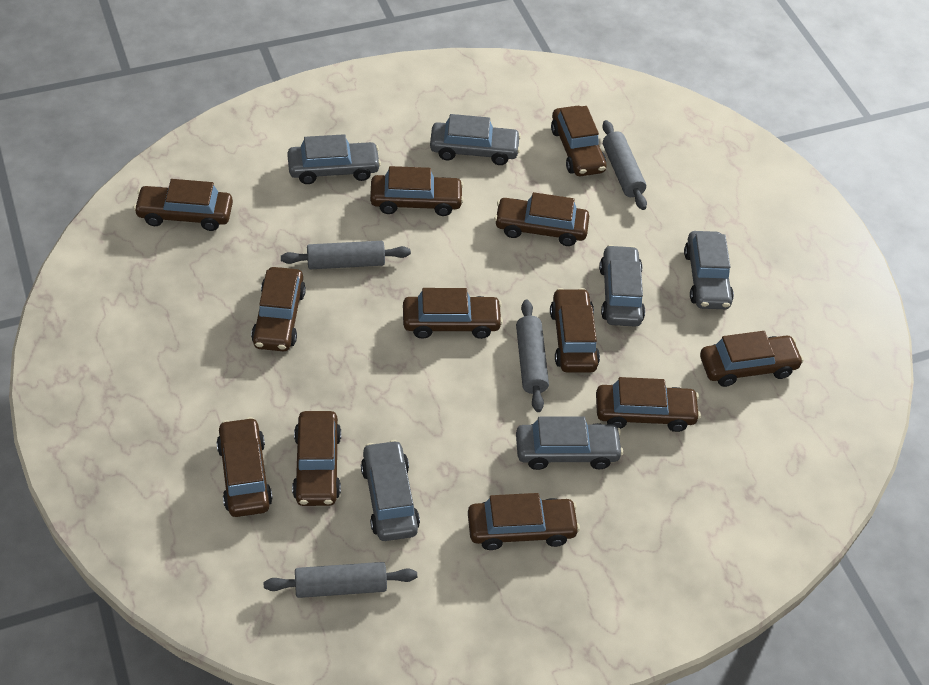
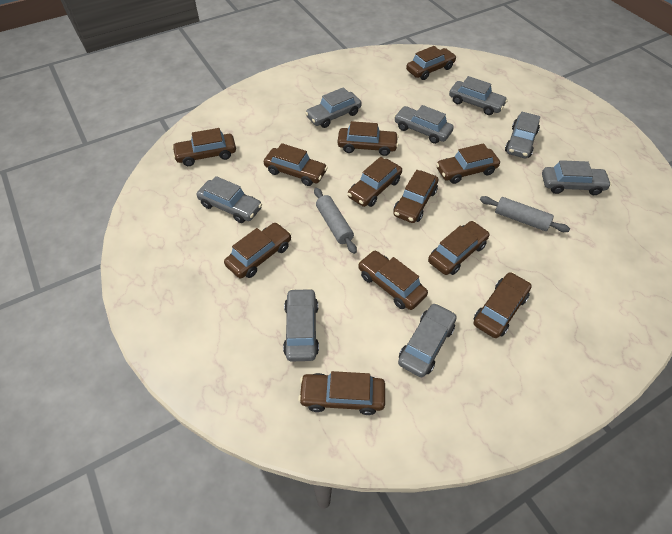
grey car: 6 -> 8
grey rolling pin: 4 -> 2

